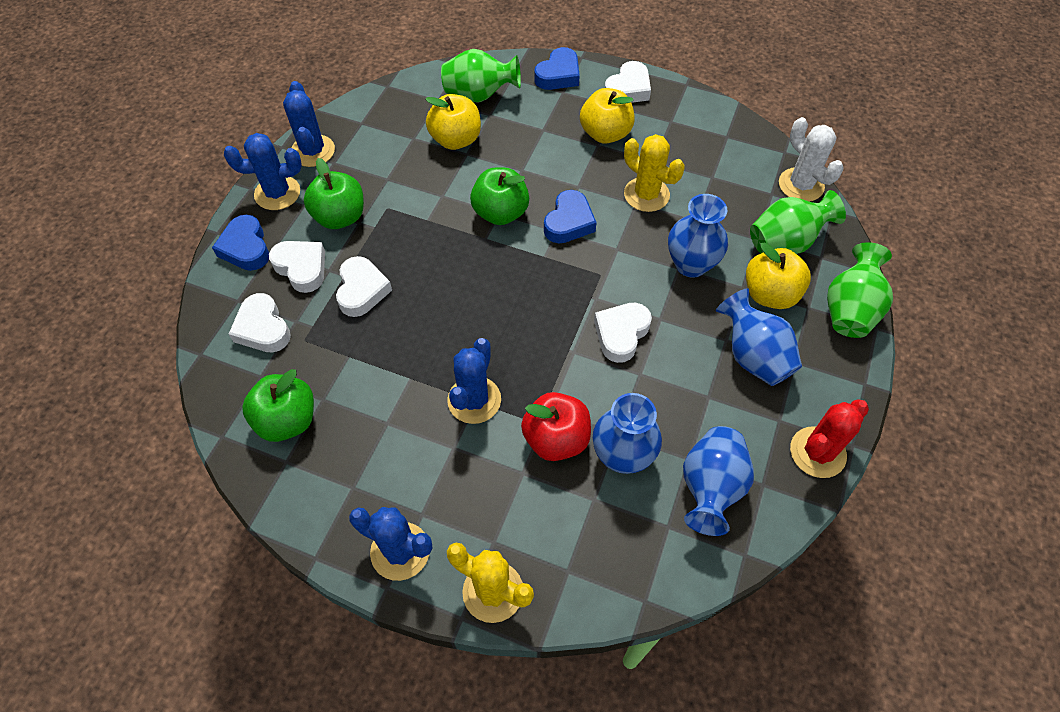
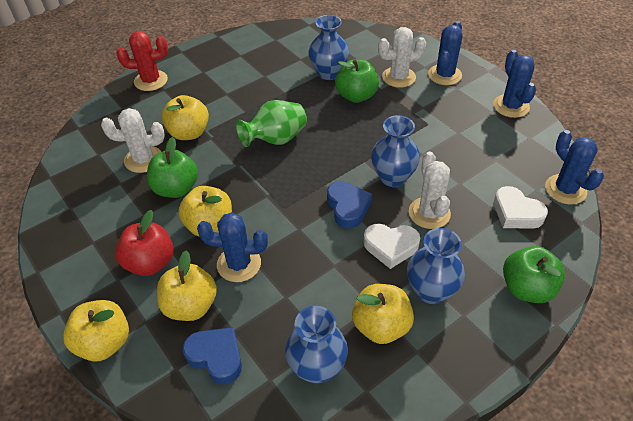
blue heart: 3 -> 2
green vase: 3 -> 1
white cactus: 1 -> 3
white heart: 5 -> 2
yellow apple: 3 -> 5
yellow cactus: 2 -> 0

